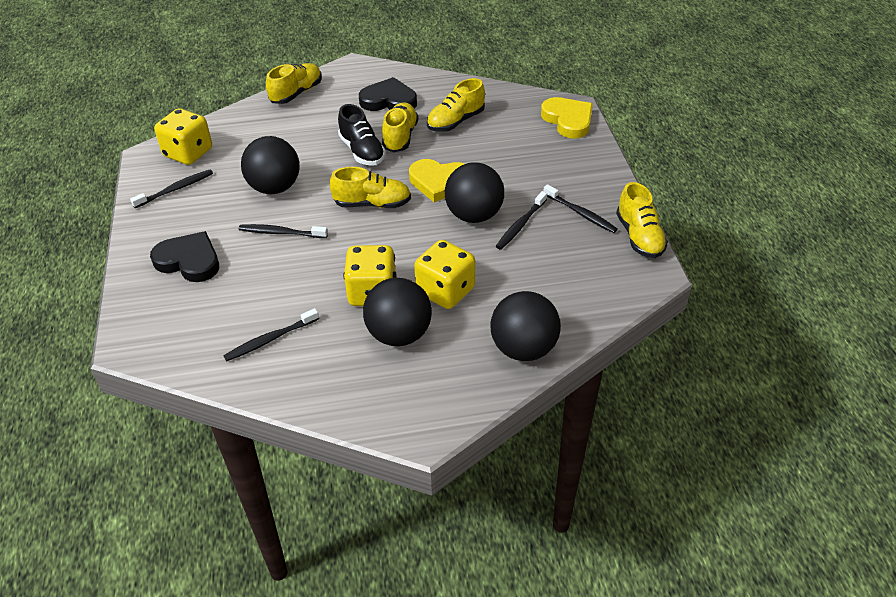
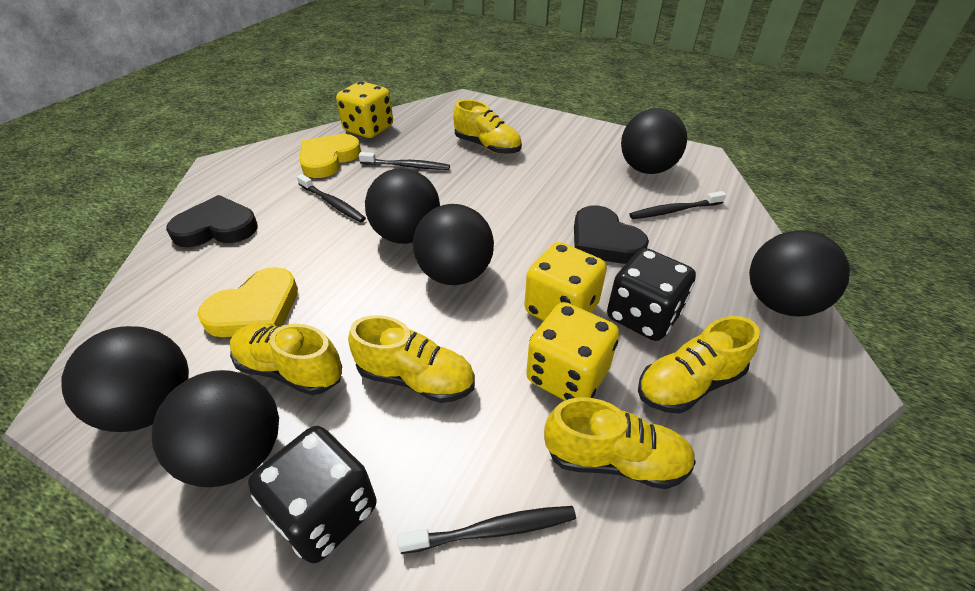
black ball: 4 -> 6
black dice: 0 -> 2
black shoe: 1 -> 0
black toothbrush: 5 -> 4

